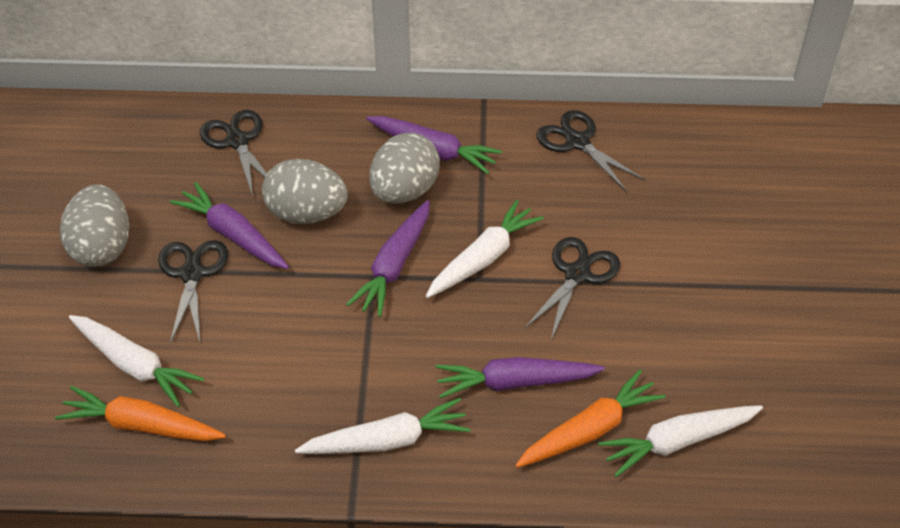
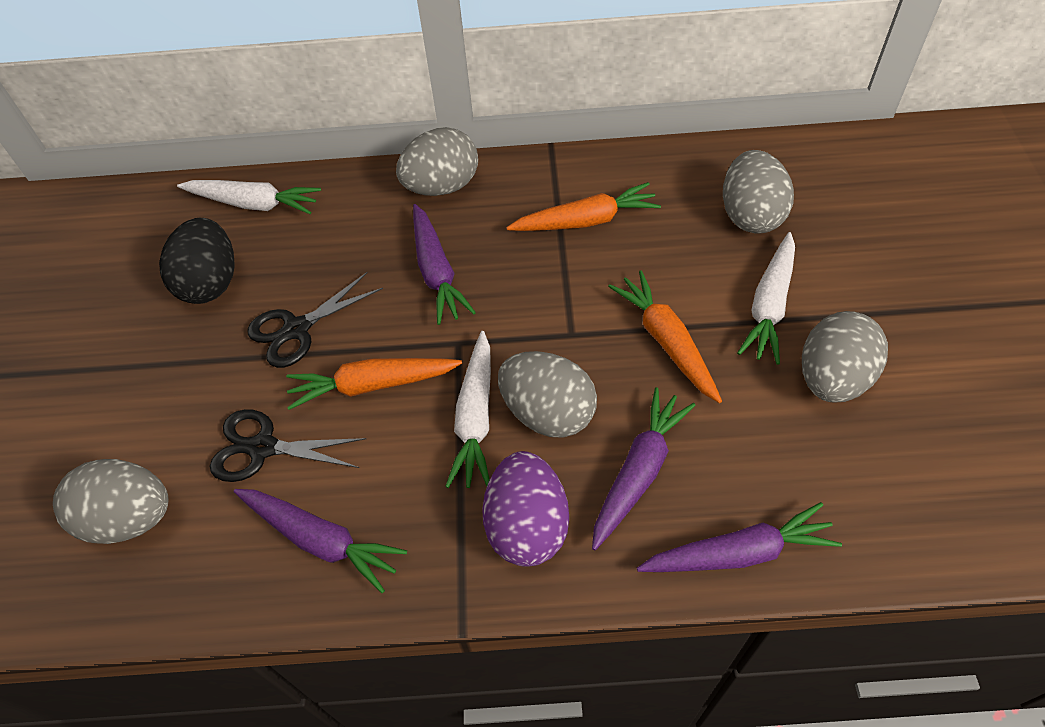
black egg: 0 -> 1
black scissors: 4 -> 2
grey egg: 3 -> 5
orange carrot: 2 -> 3
purple egg: 0 -> 1
white carrot: 4 -> 3

